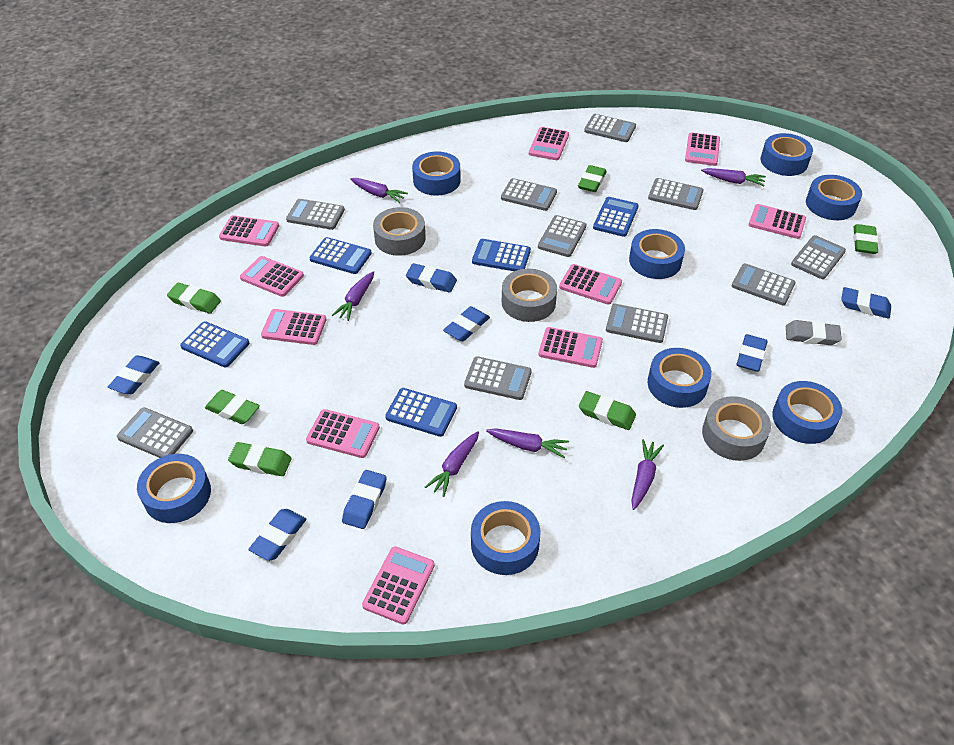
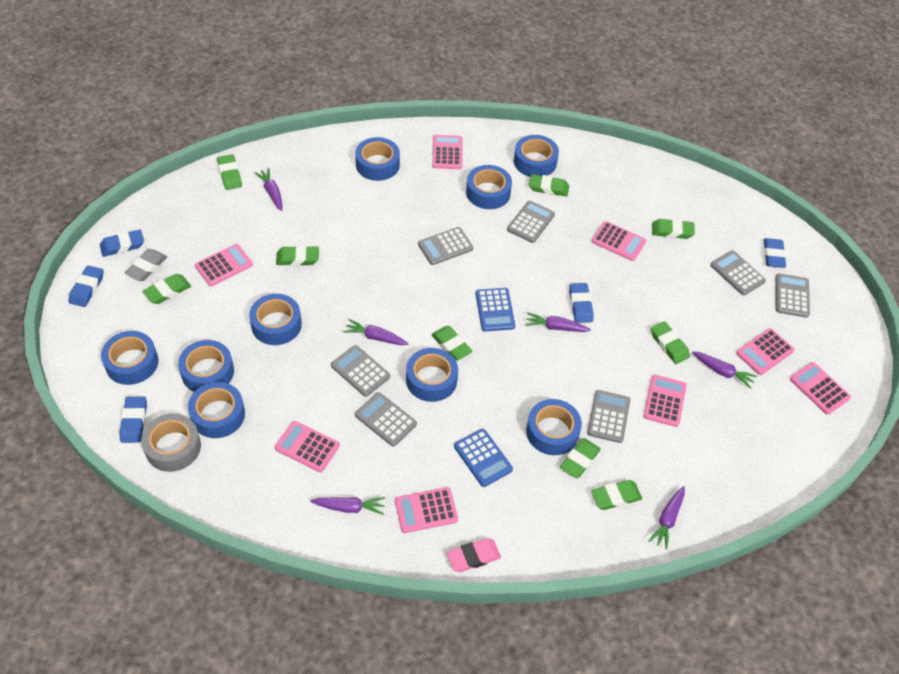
blue calculator: 5 -> 2
blue eraser: 7 -> 5
blue tape: 8 -> 9
green eraser: 6 -> 9
grey calculator: 10 -> 7
grey tape: 3 -> 1
pink calculator: 10 -> 8
pink eraser: 0 -> 1

